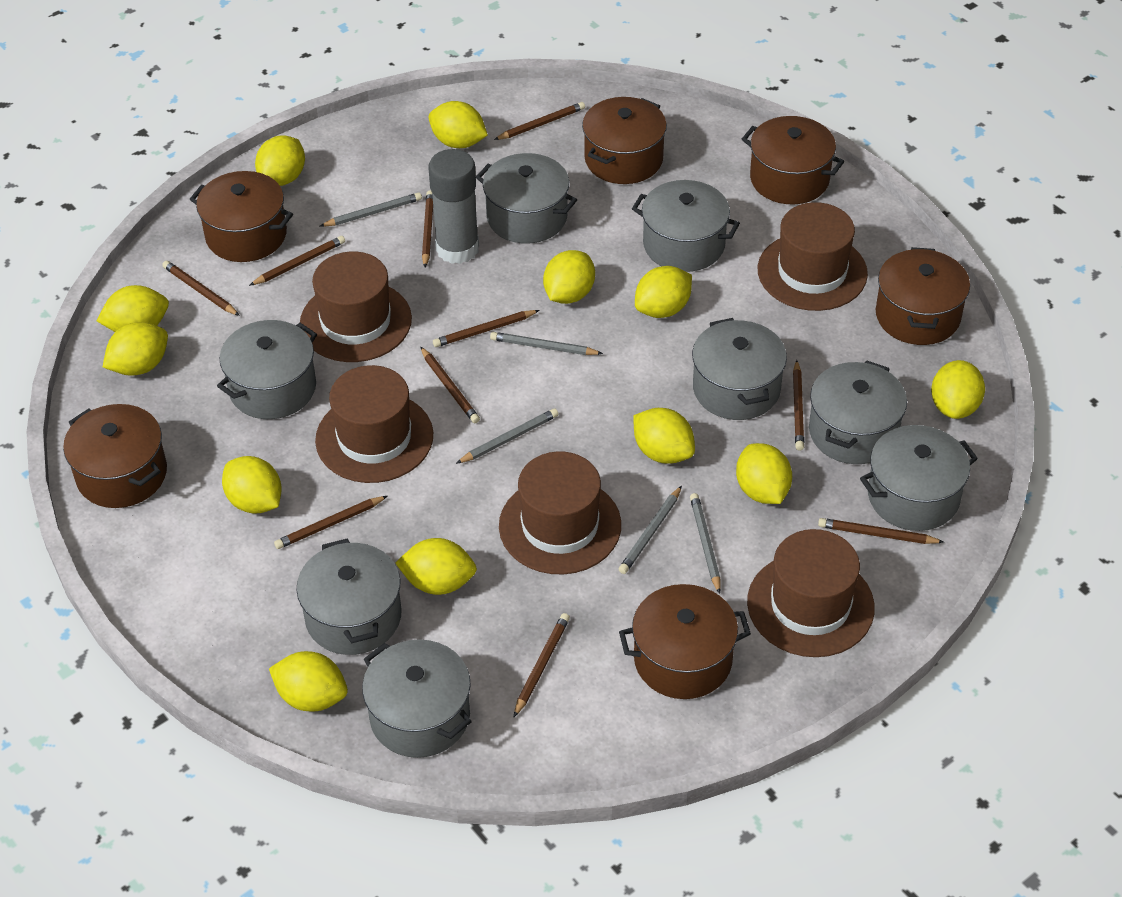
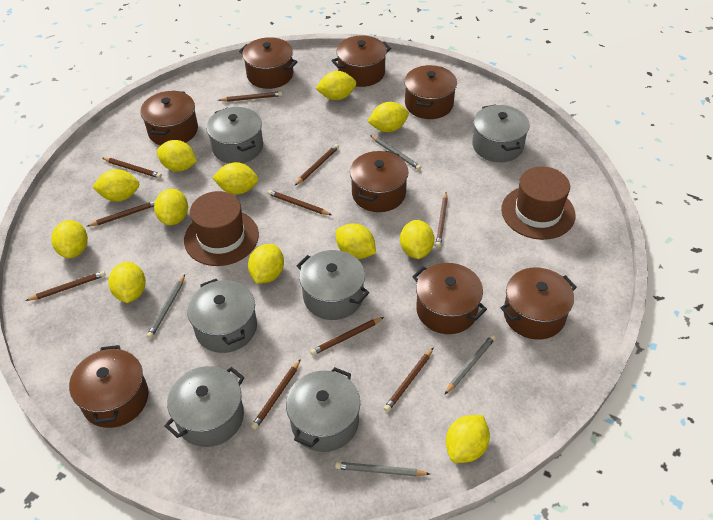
brown hat: 5 -> 2
brown pot: 6 -> 8
grey glue stick: 1 -> 0
grey pencil: 5 -> 4
grey pot: 8 -> 6

